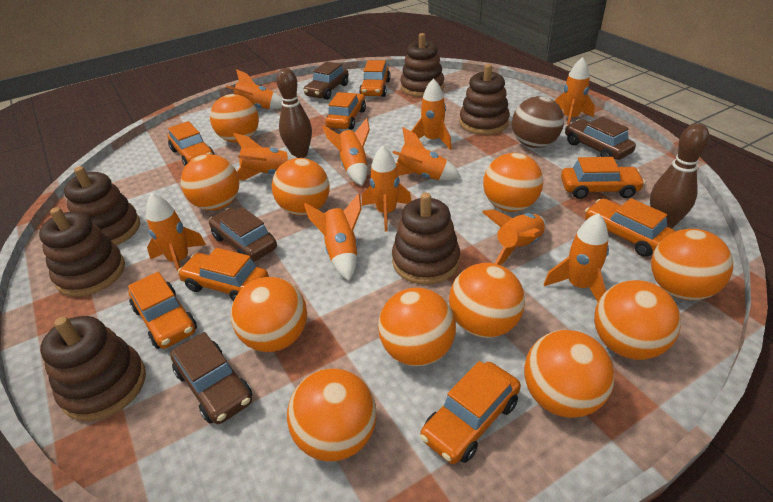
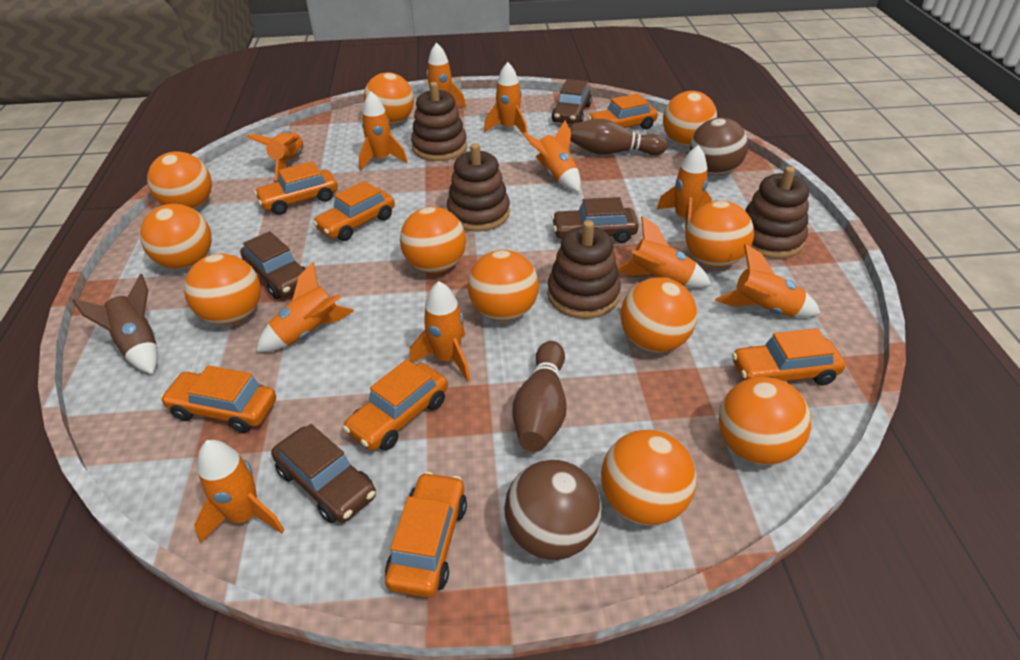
brown ball: 1 -> 2
brown rocket: 0 -> 1
brown stacking toy: 6 -> 4
orange car: 8 -> 7

